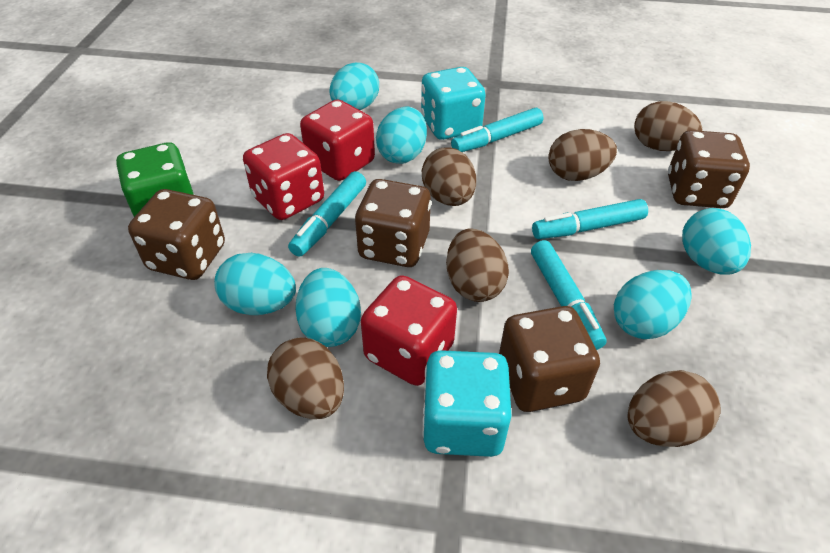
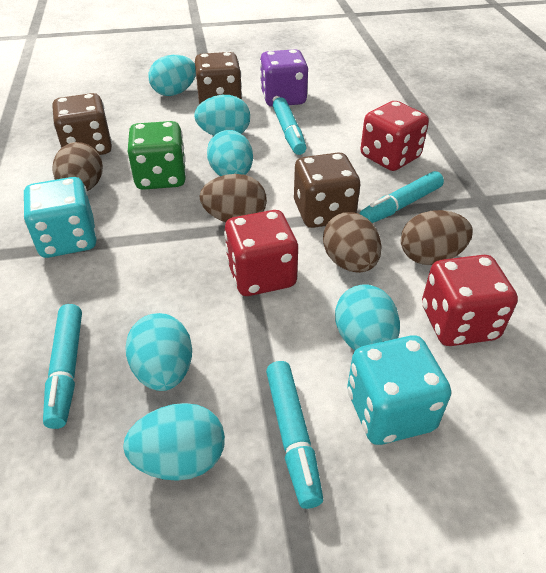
brown dice: 4 -> 3
brown egg: 6 -> 4
purple dice: 0 -> 1

